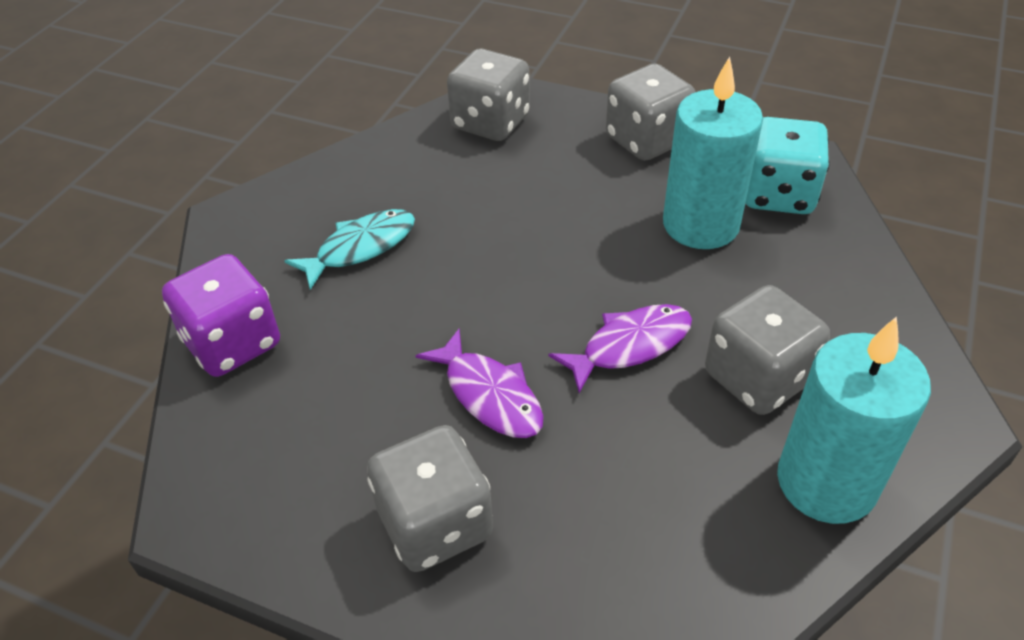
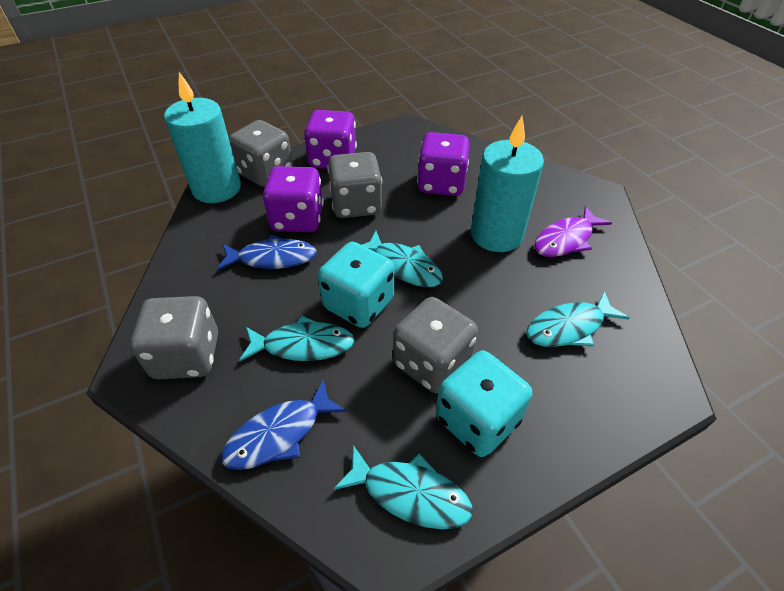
blue fish: 0 -> 2
purple dice: 1 -> 3
purple fish: 2 -> 1
turquoise dice: 1 -> 2
turquoise fish: 1 -> 4

